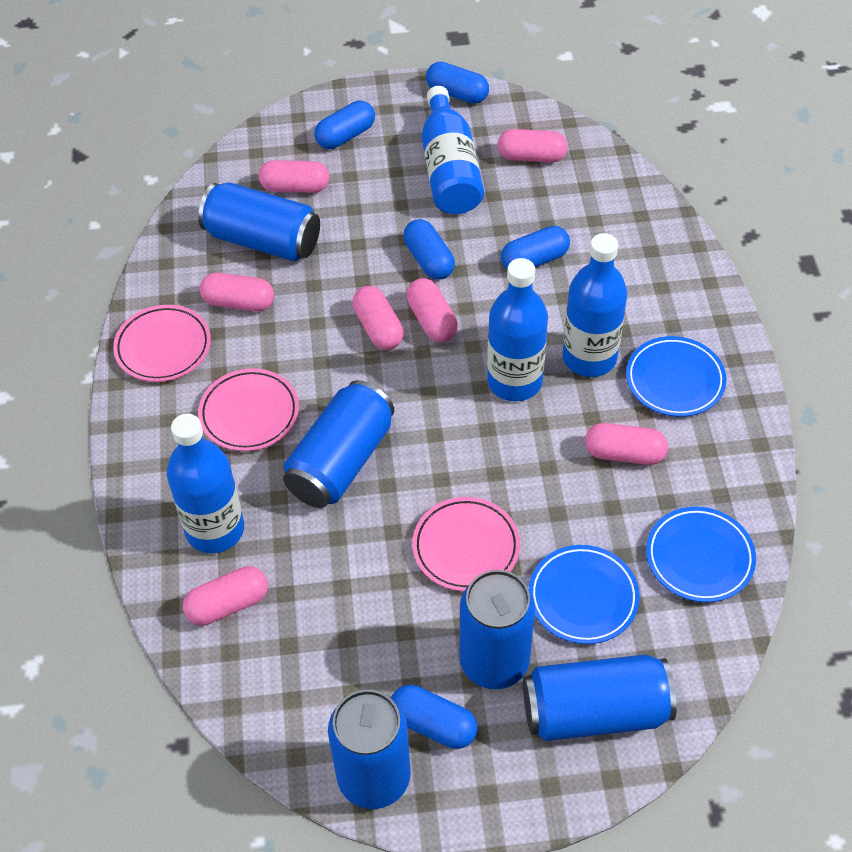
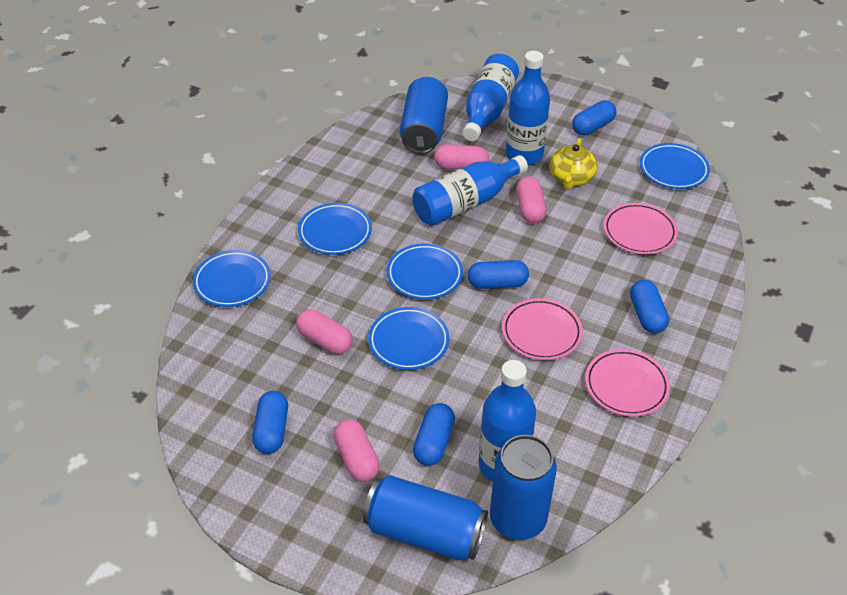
blue can: 5 -> 3
blue plate: 3 -> 5
pink capsule: 7 -> 4
yellow teapot: 0 -> 1

